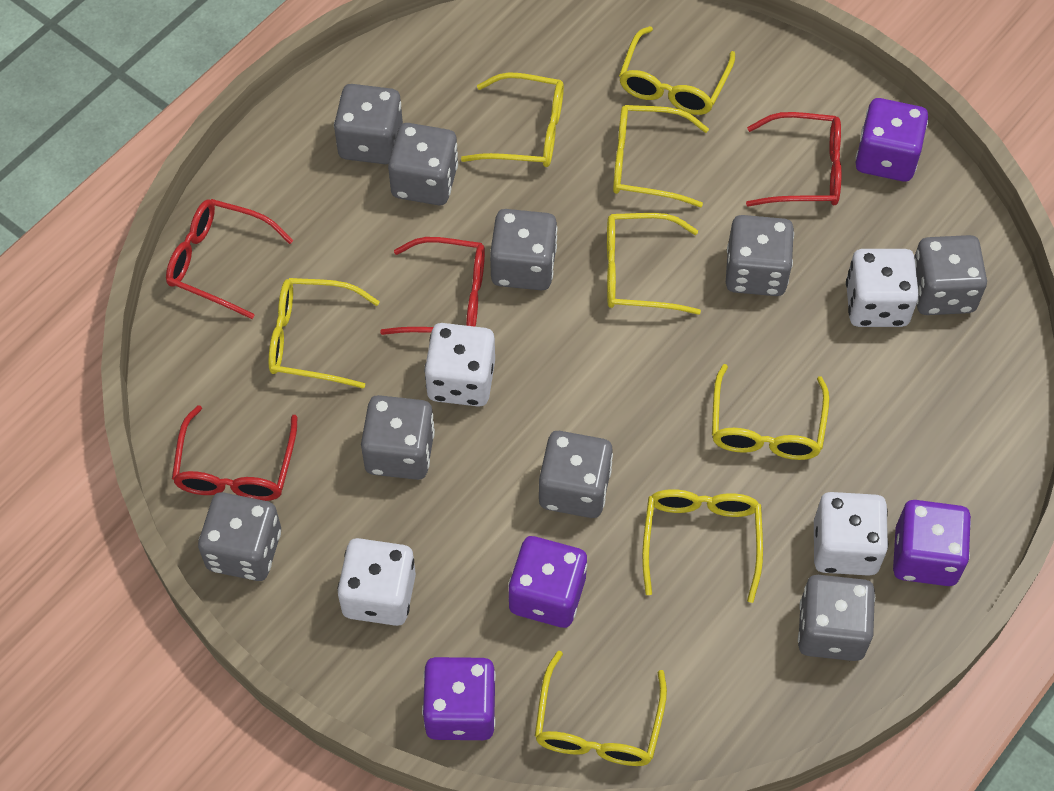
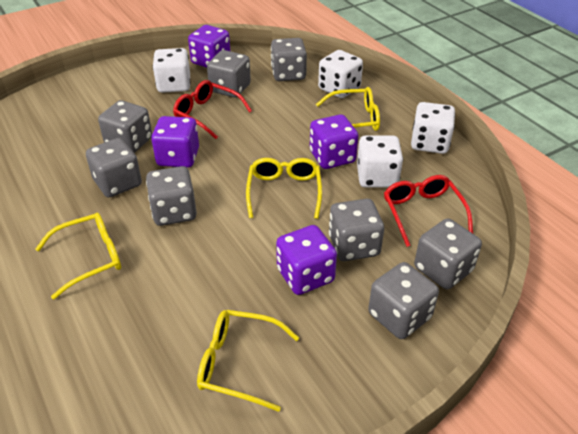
grey dice: 9 -> 8
red glasses: 4 -> 2
yellow glasses: 8 -> 4

